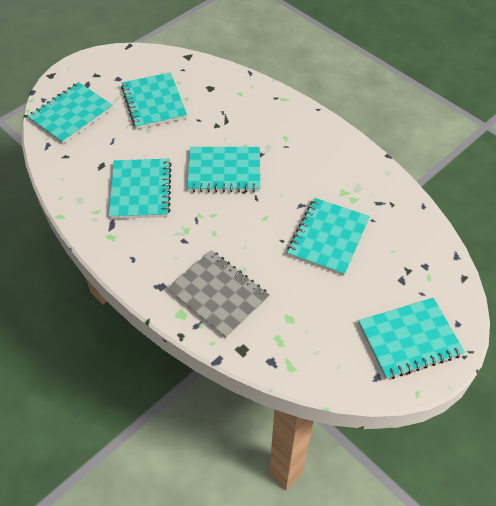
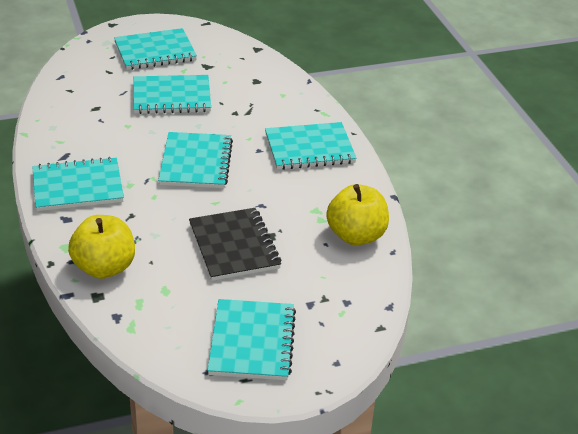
black notebook: 0 -> 1
grey notebook: 1 -> 0
yellow apple: 0 -> 2

